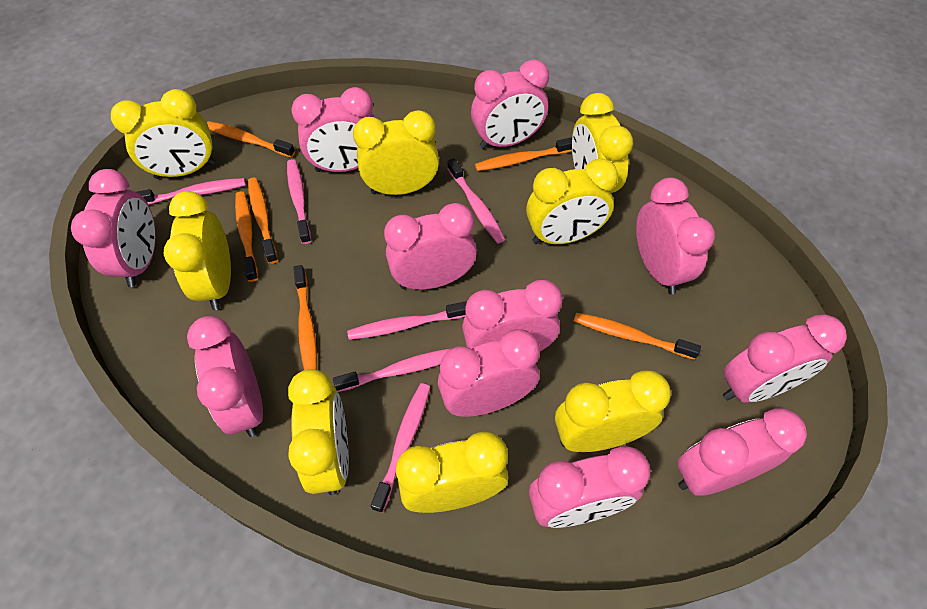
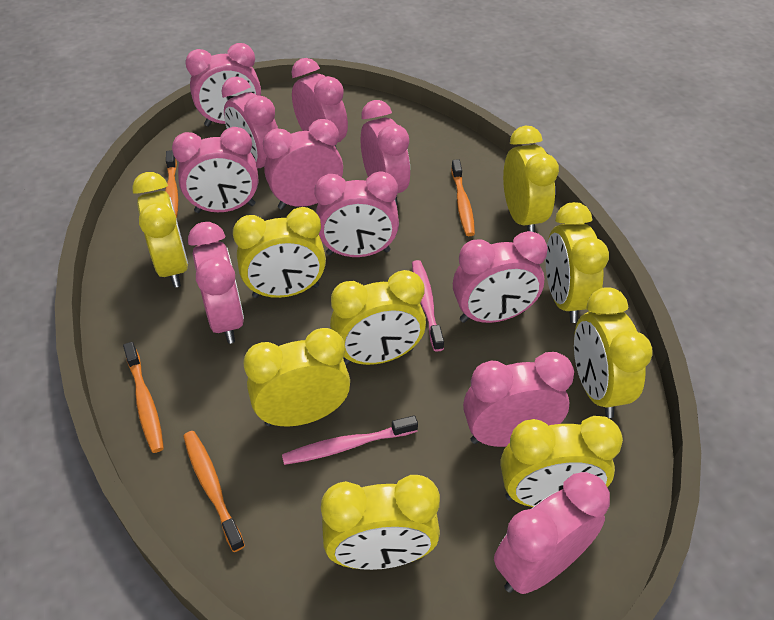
orange toothbrush: 6 -> 4
pink toothbrush: 6 -> 2
yellow clock: 8 -> 9

